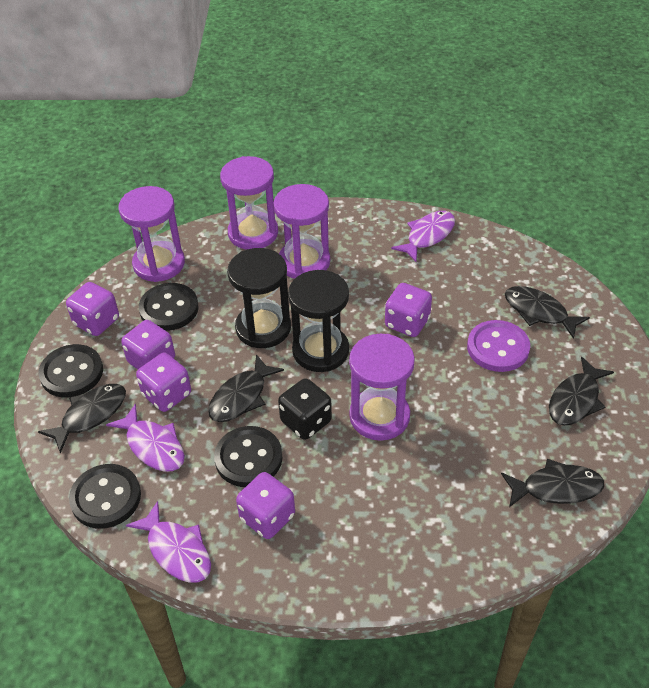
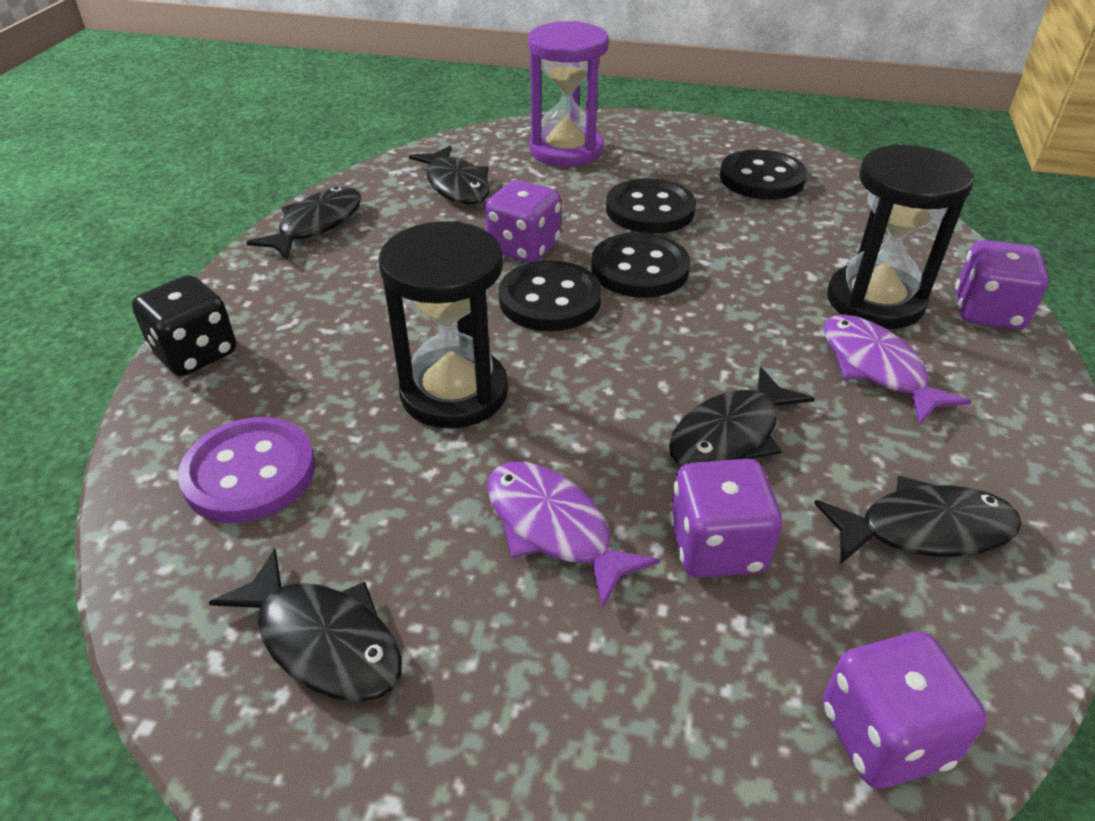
purple dice: 5 -> 4
purple fish: 3 -> 2
purple hourglass: 4 -> 1

